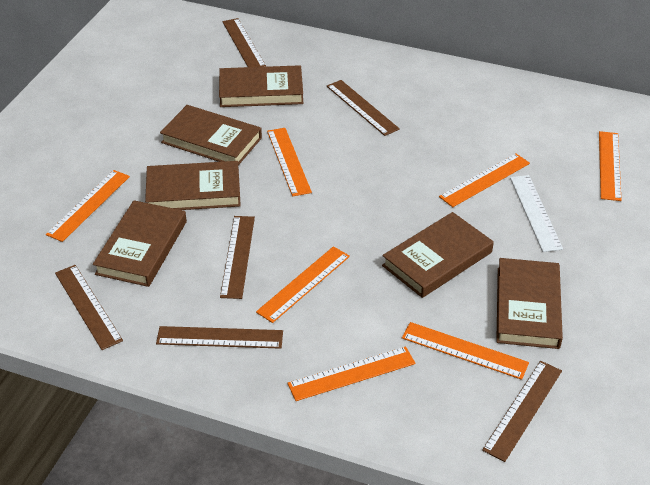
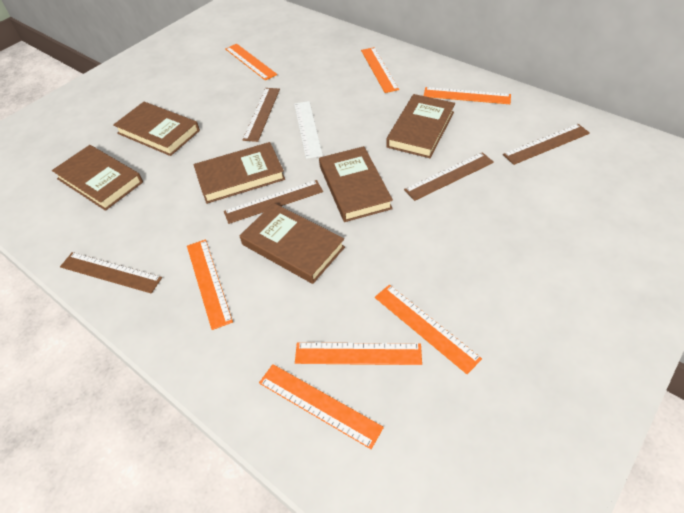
brown ruler: 6 -> 5

